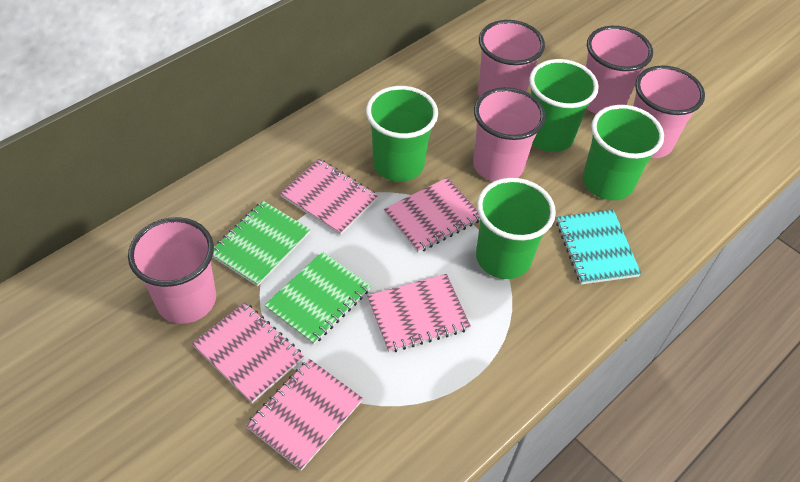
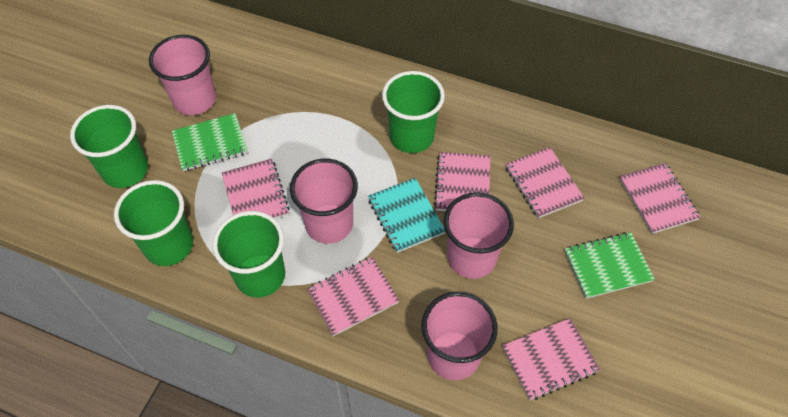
pink cup: 5 -> 4
pink notebook: 5 -> 6

